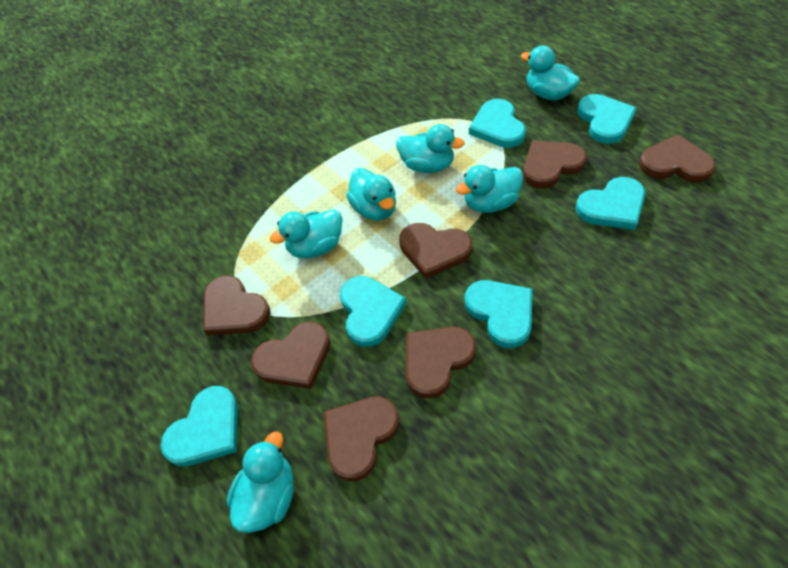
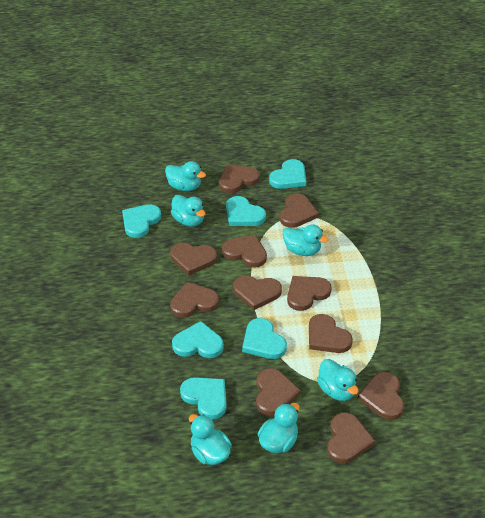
brown heart: 7 -> 11

